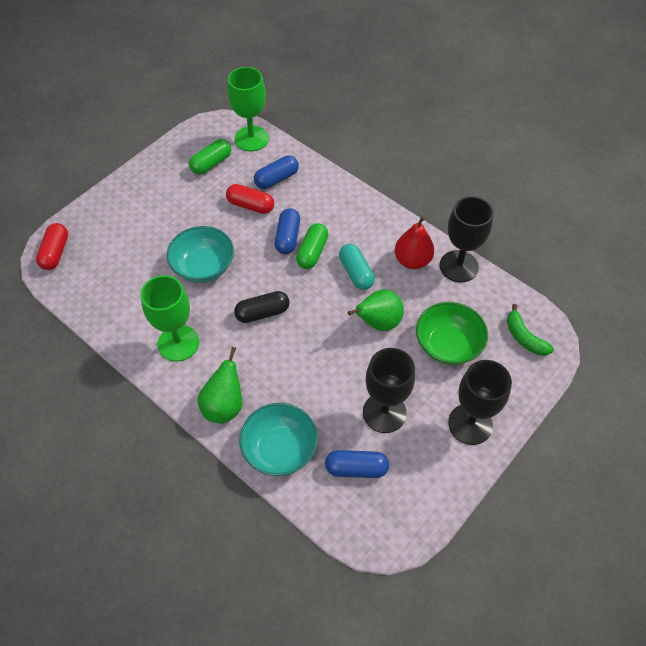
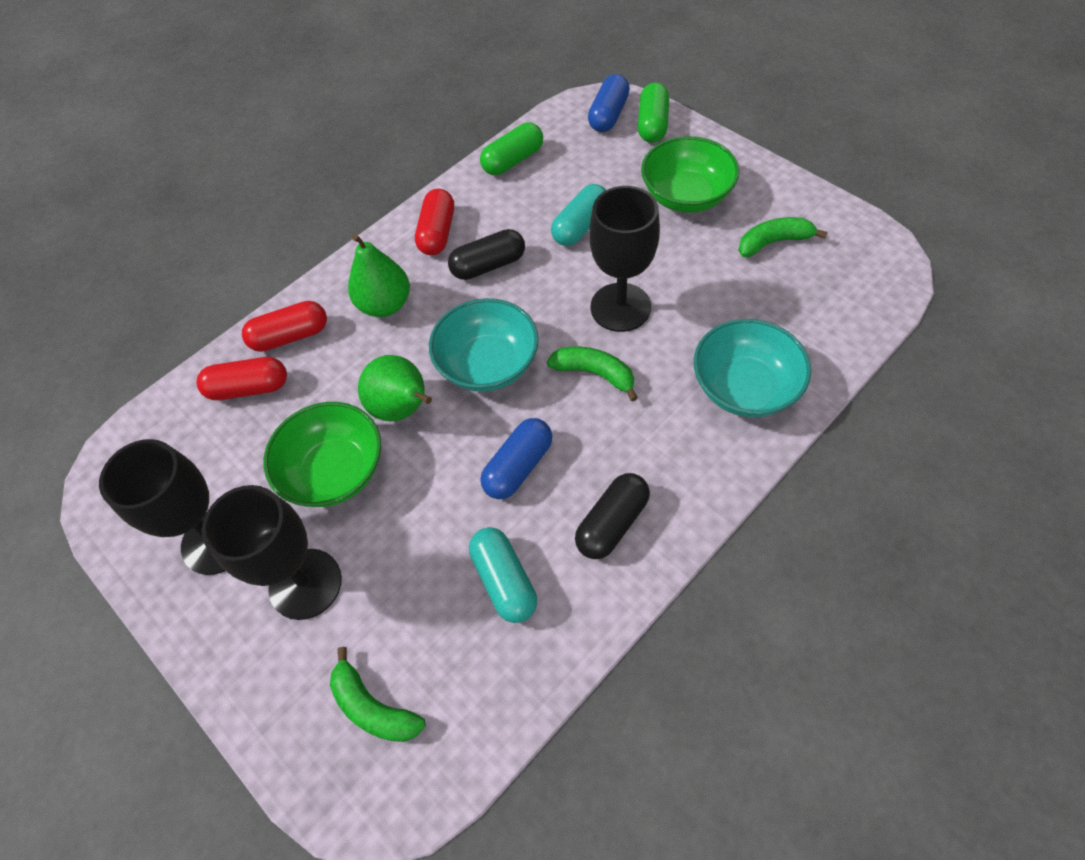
black capsule: 1 -> 2
blue capsule: 3 -> 2
green banana: 1 -> 3
green bowl: 1 -> 2
green goblet: 2 -> 0
red capsule: 2 -> 3
red pear: 1 -> 0
turquoise capsule: 1 -> 2

